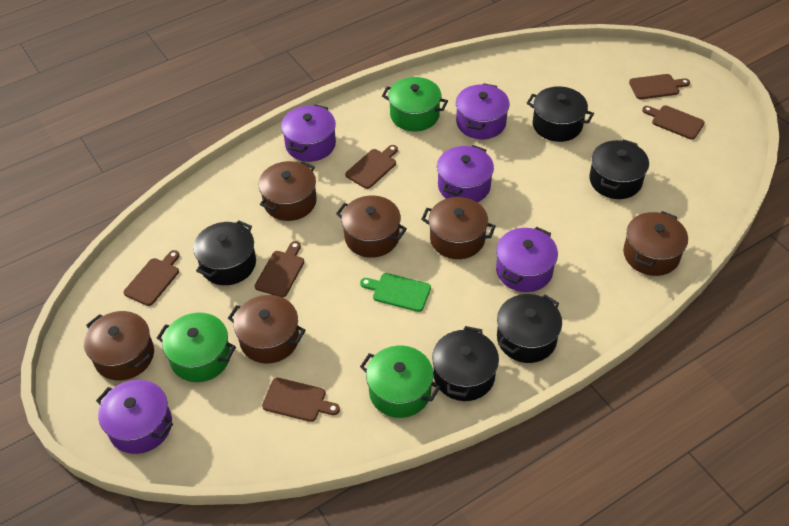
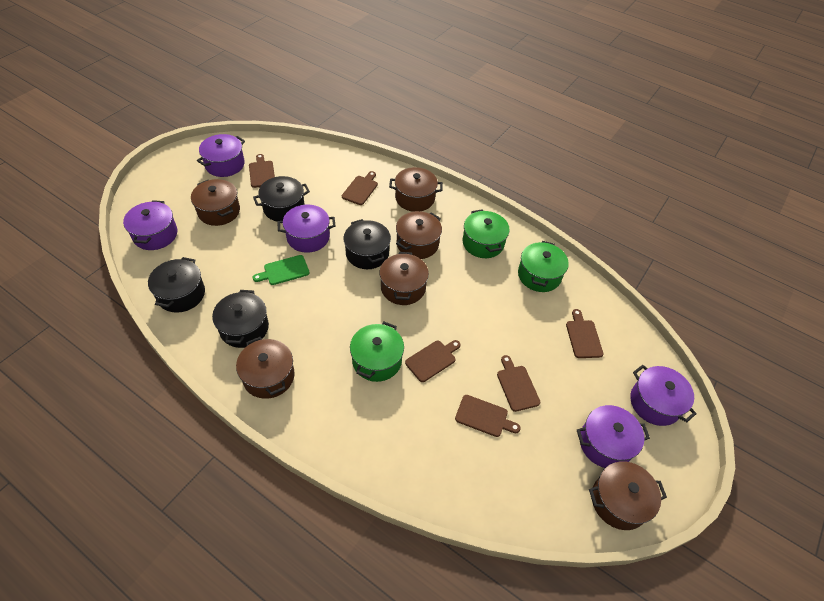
black pot: 5 -> 4

